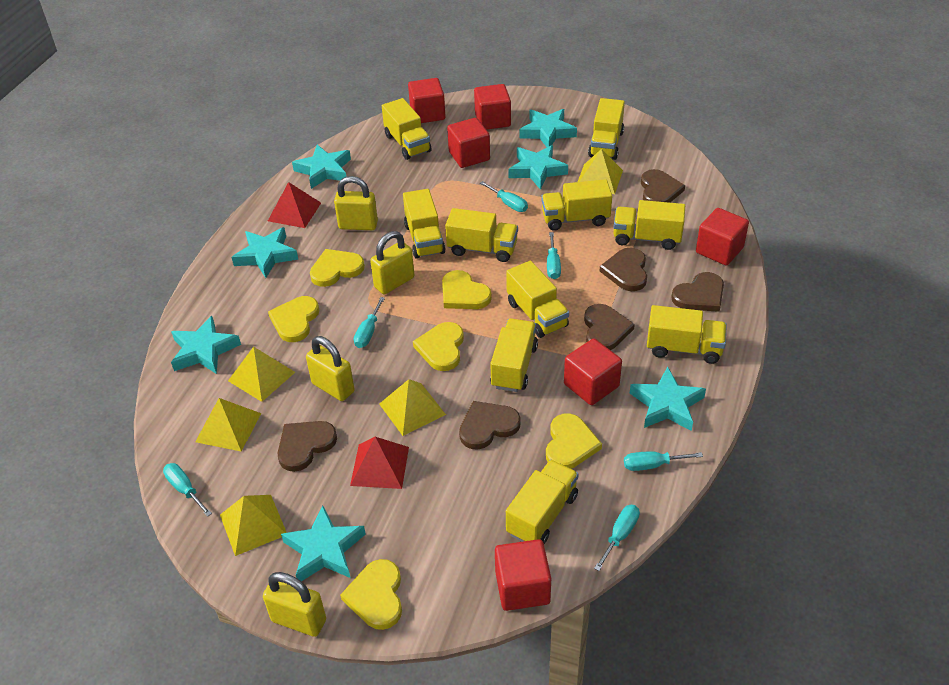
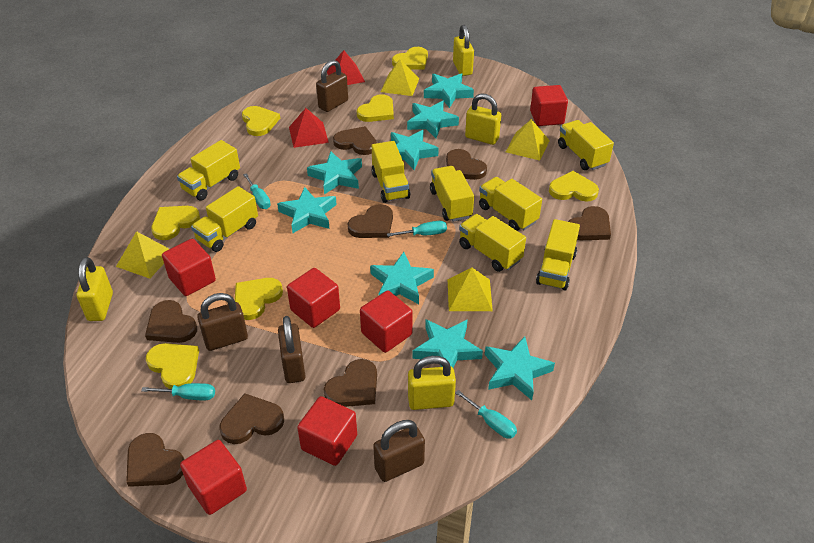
brown heart: 6 -> 8
brown padlock: 0 -> 4
turquoise screwdriver: 6 -> 4
turquoise star: 7 -> 8
yellow heart: 6 -> 7
yellow pyramid: 5 -> 4
yellow truck: 10 -> 8

